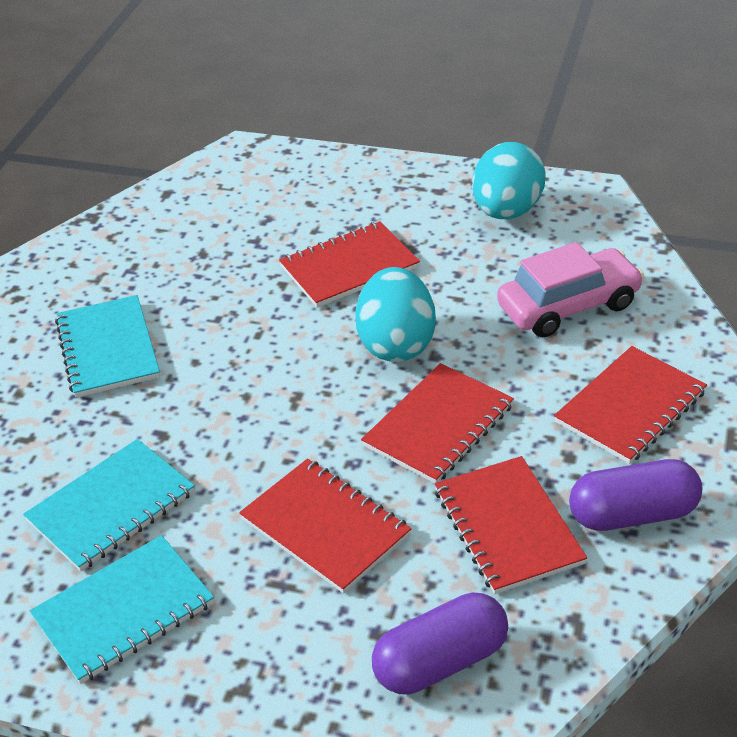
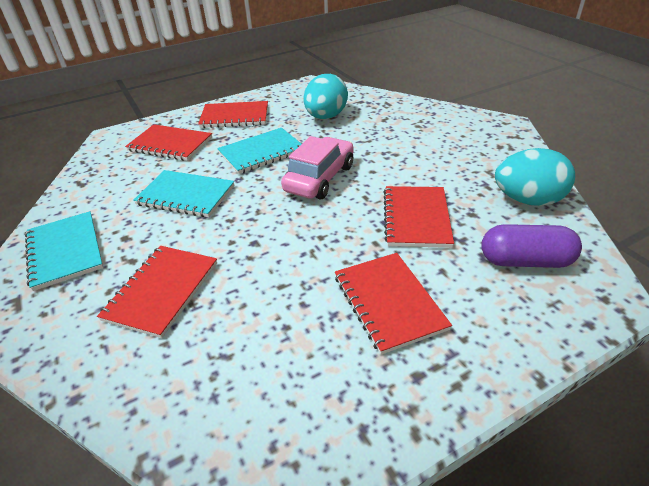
purple capsule: 2 -> 1

